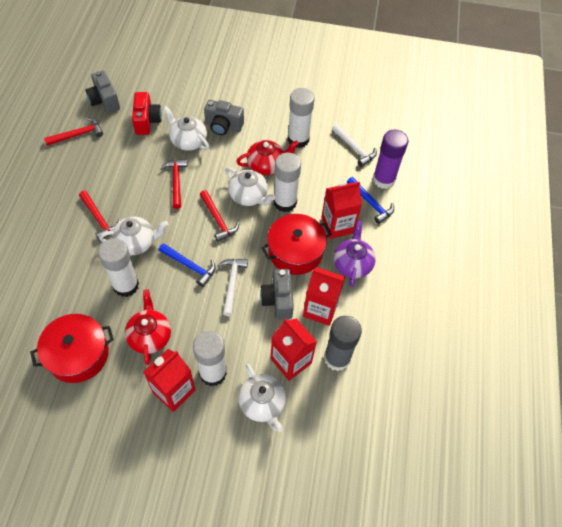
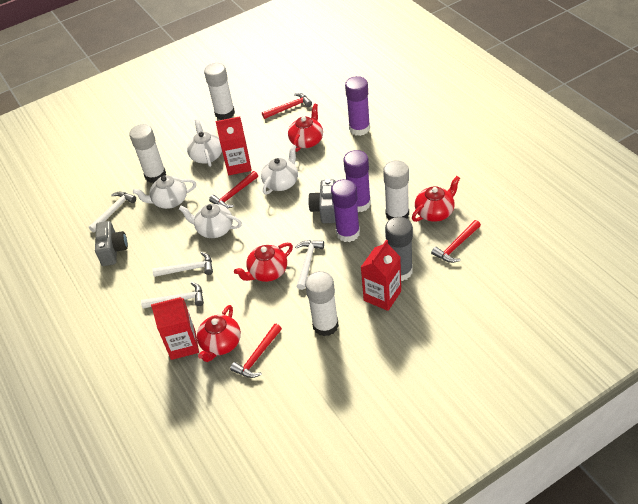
blue hammer: 2 -> 0
grey camera: 3 -> 2
purple glue stick: 1 -> 3
purple teapot: 1 -> 0
red camera: 1 -> 0
red carton: 4 -> 3
red pot: 2 -> 0
red teapot: 2 -> 4
white hammer: 2 -> 4

